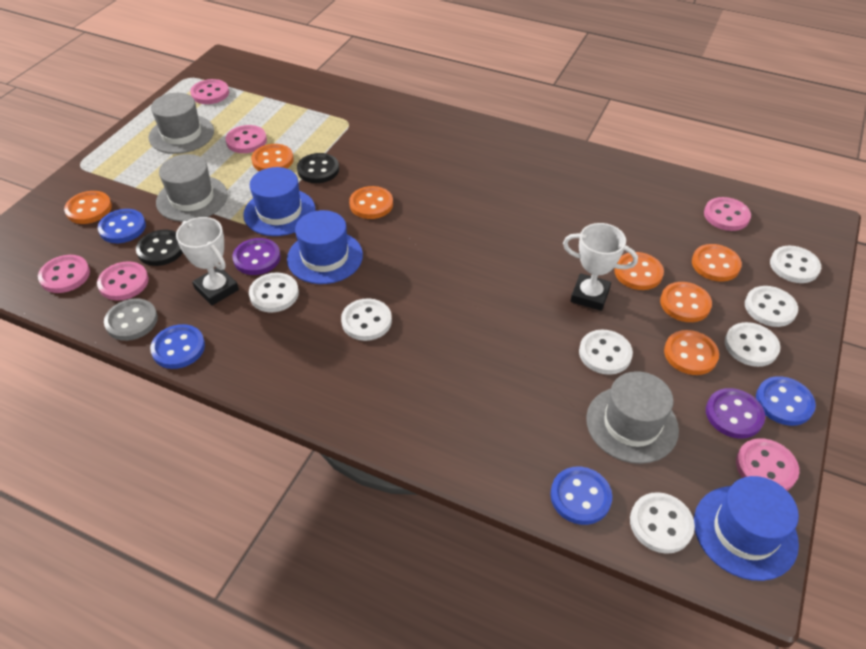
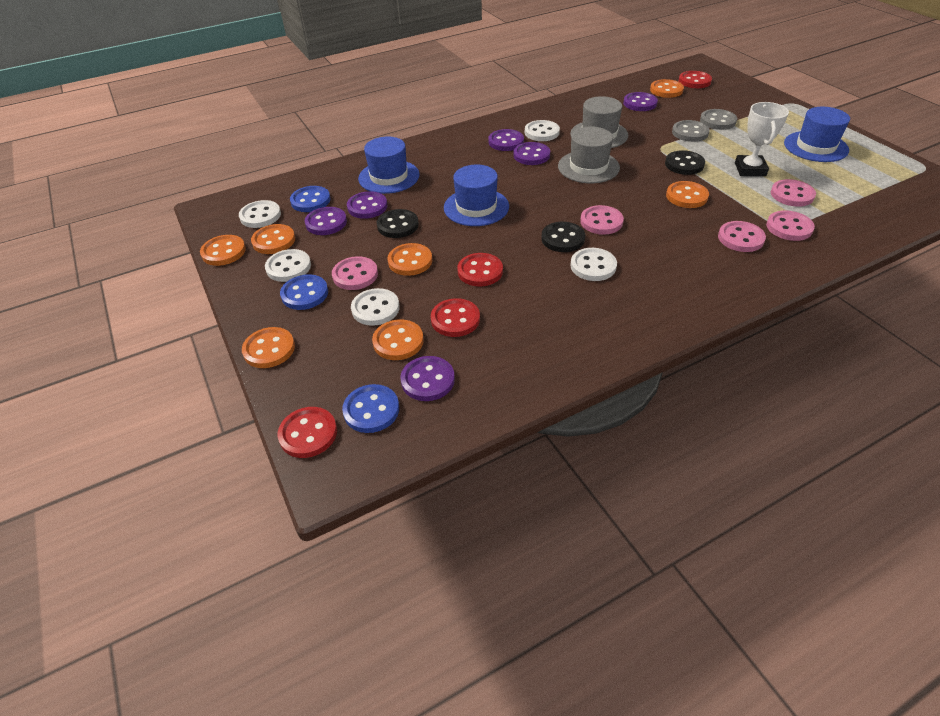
black button: 2 -> 3
blue button: 4 -> 3
grey button: 1 -> 2
grey hat: 3 -> 2
pink button: 6 -> 5
purple button: 2 -> 6
red button: 0 -> 4
white button: 7 -> 5
white trophy: 2 -> 1

